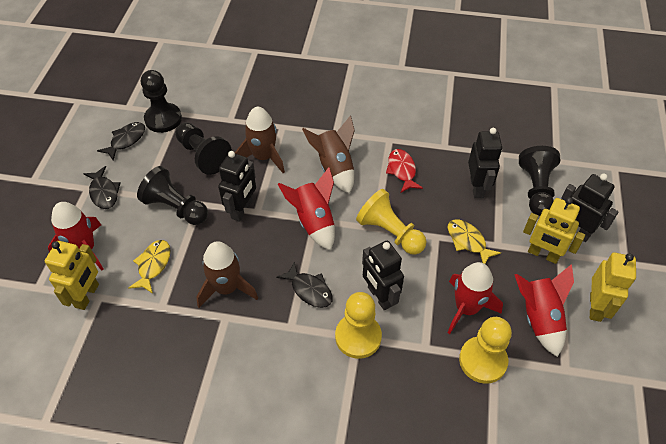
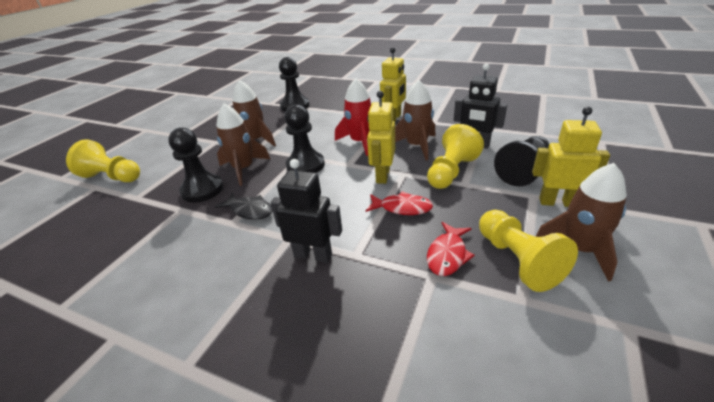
black fish: 3 -> 1
black robot: 4 -> 2
brown rocket: 3 -> 4
red fish: 1 -> 2
red rocket: 4 -> 1
yellow fish: 2 -> 0

